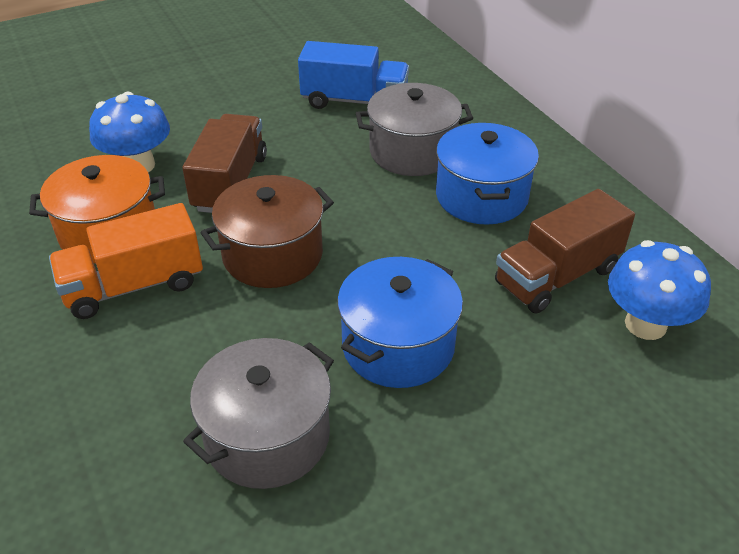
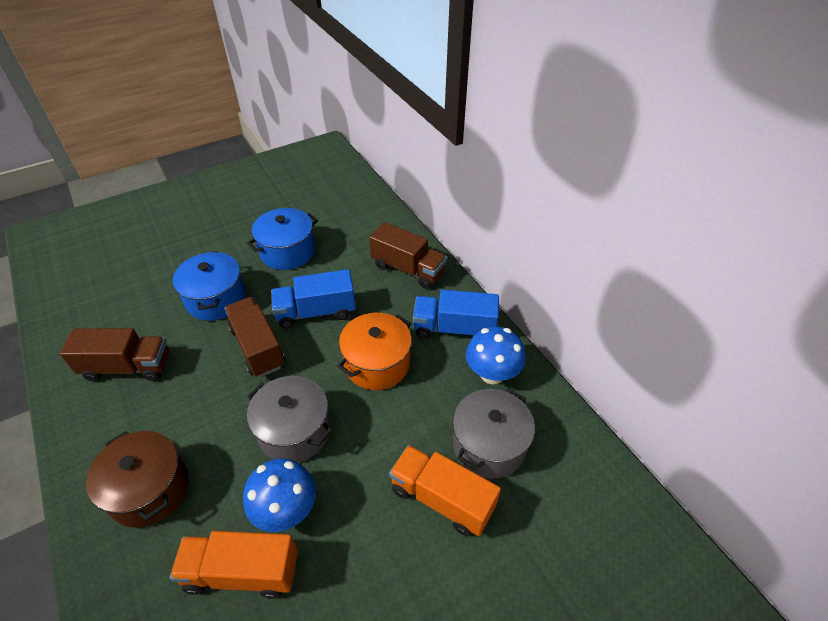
blue truck: 1 -> 2
brown truck: 2 -> 3
orange truck: 1 -> 2

